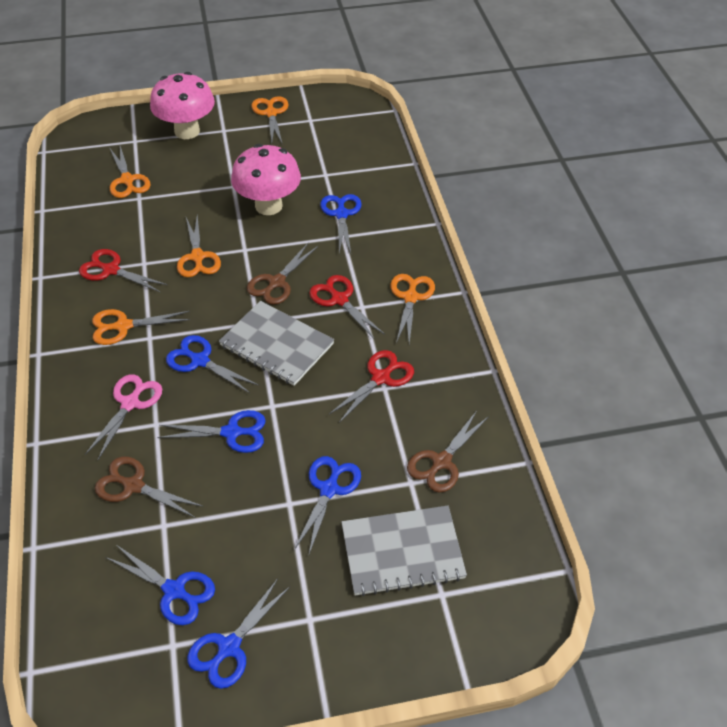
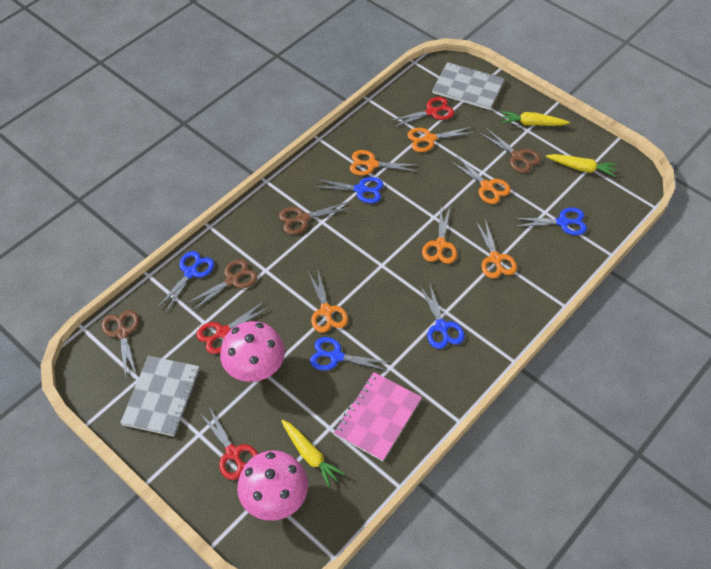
blue scissors: 6 -> 5
brown scissors: 3 -> 4
orange scissors: 5 -> 6
pink notebook: 0 -> 1
pink scissors: 1 -> 0
yellow carrot: 0 -> 3

